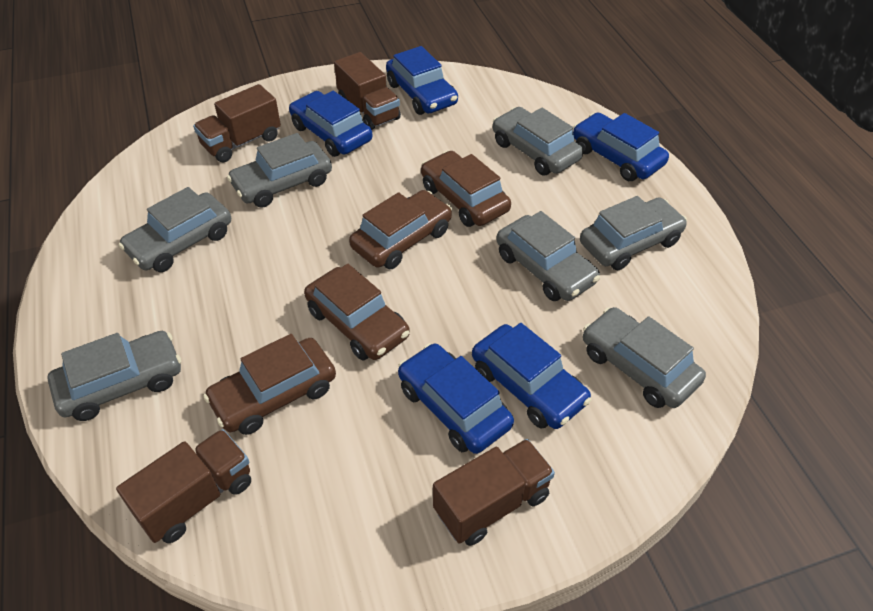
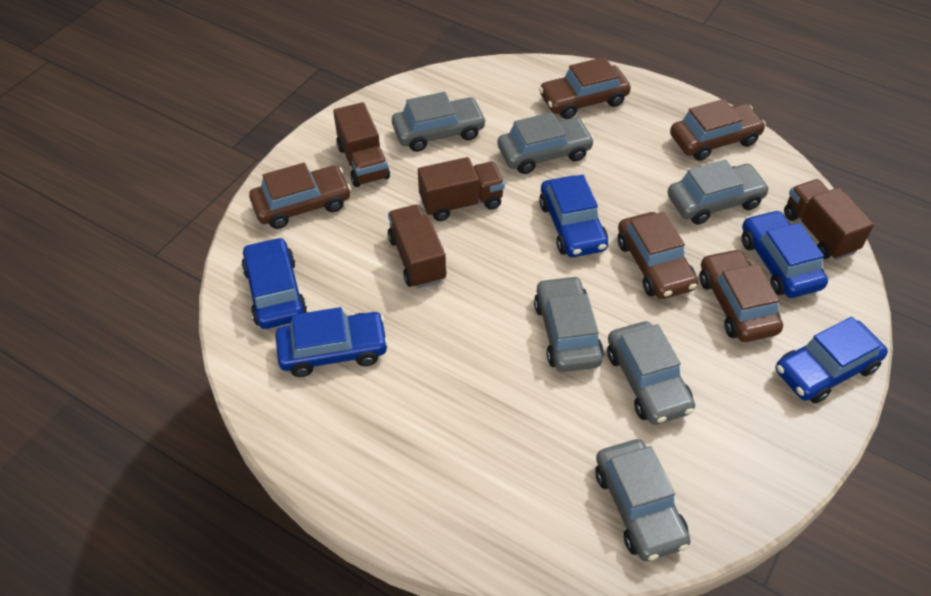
brown car: 4 -> 5
grey car: 7 -> 6

